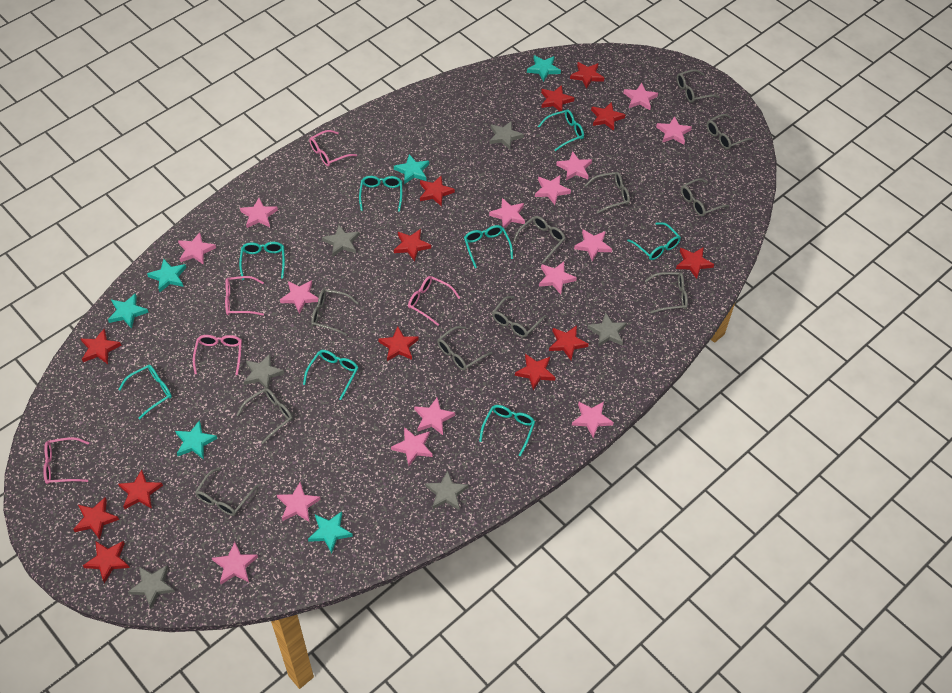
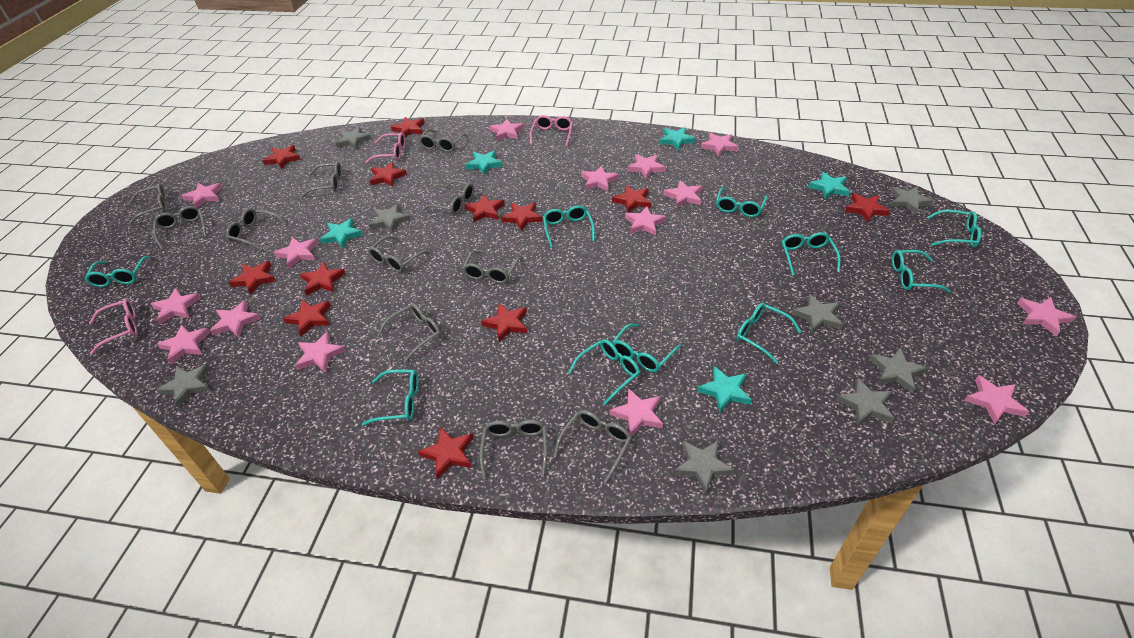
grey star: 6 -> 8
pink glasses: 5 -> 3
red star: 13 -> 12
turquoise glasses: 8 -> 10
turquoise star: 6 -> 5

